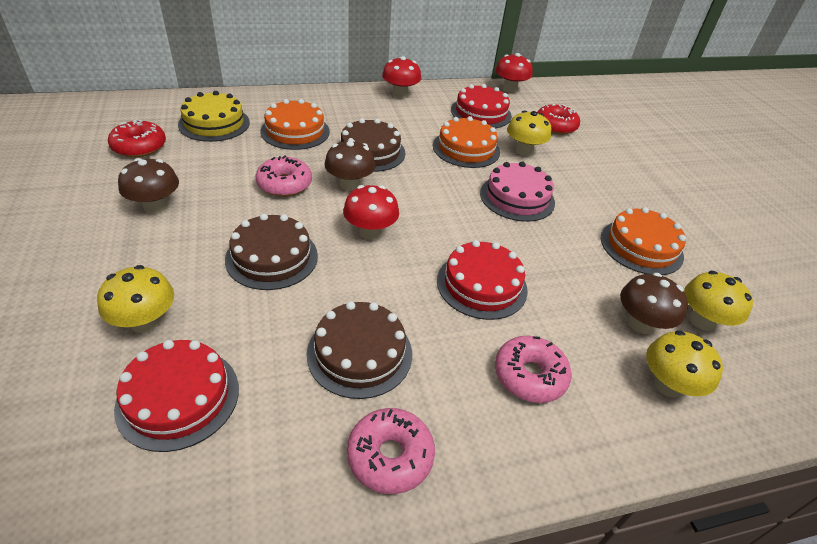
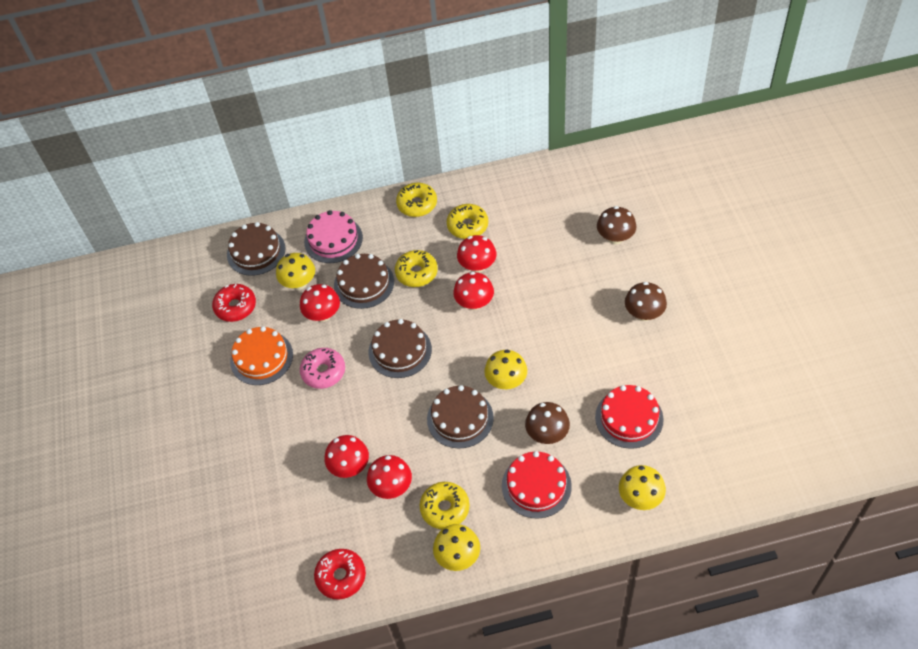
brown cake: 3 -> 4
orange cake: 3 -> 1
pink donut: 3 -> 1
red cake: 3 -> 2
red mushroom: 3 -> 5
yellow cake: 1 -> 0
yellow donut: 0 -> 4

